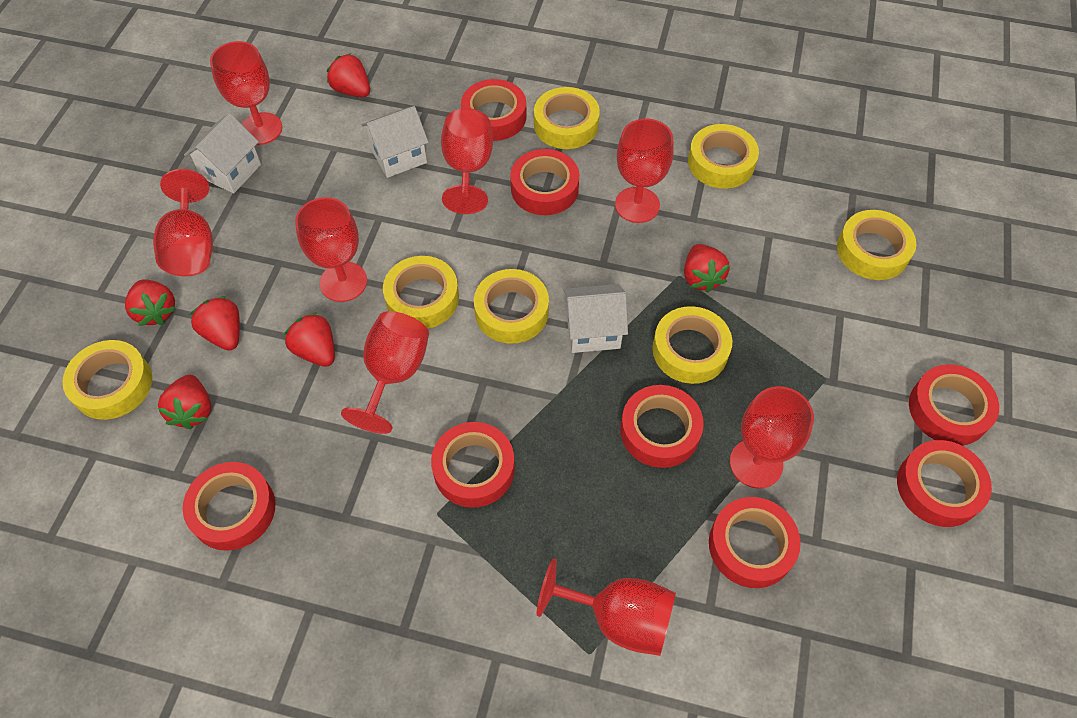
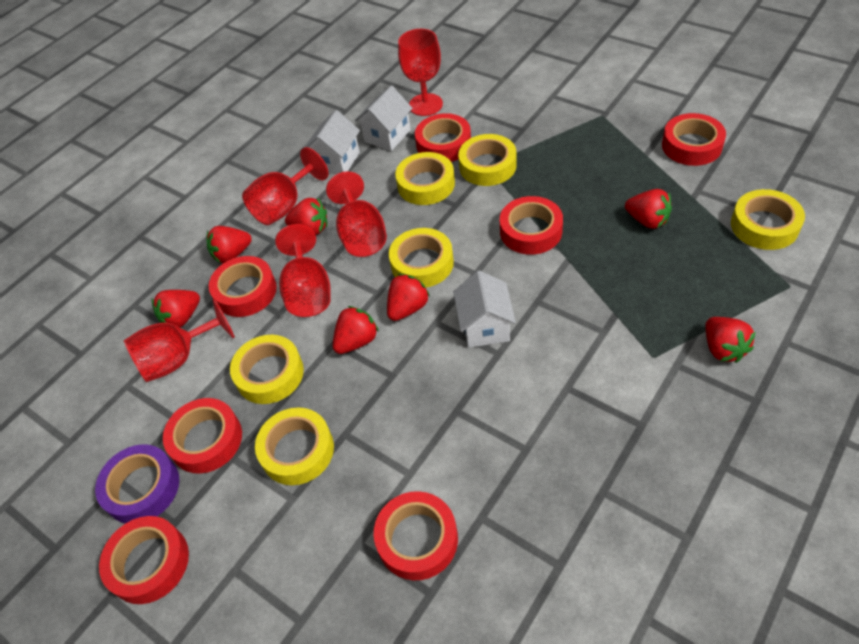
purple tape: 0 -> 1
red goblet: 8 -> 5
red strawberry: 6 -> 7
red tape: 8 -> 7
yellow tape: 7 -> 6

